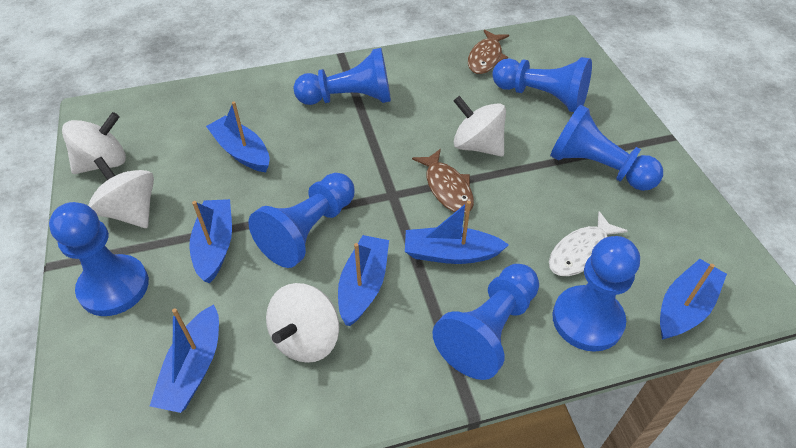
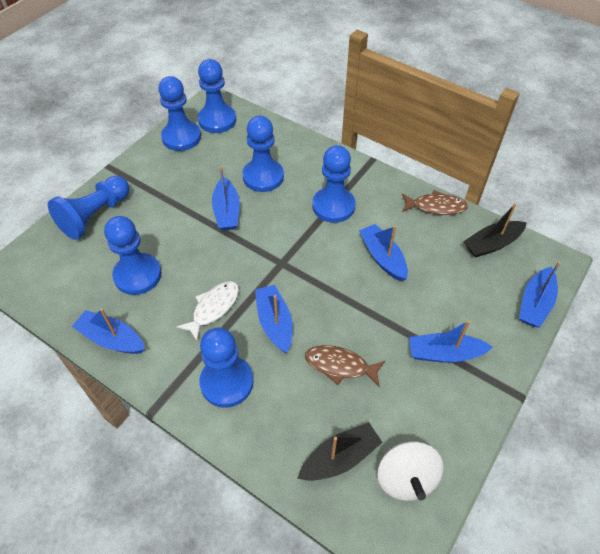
black boat: 0 -> 2
white spinning top: 4 -> 1

